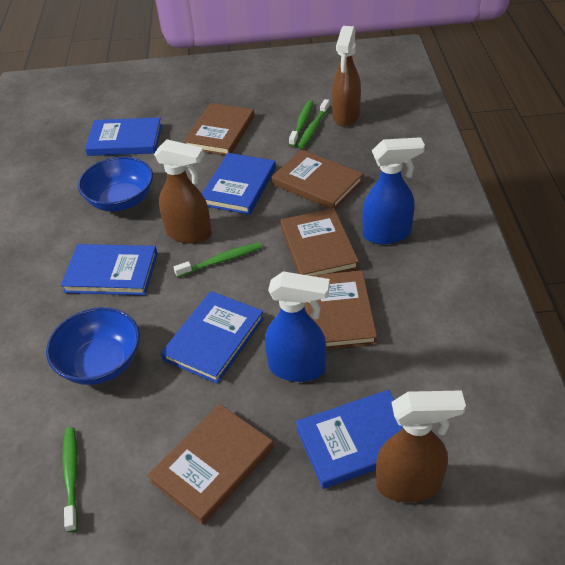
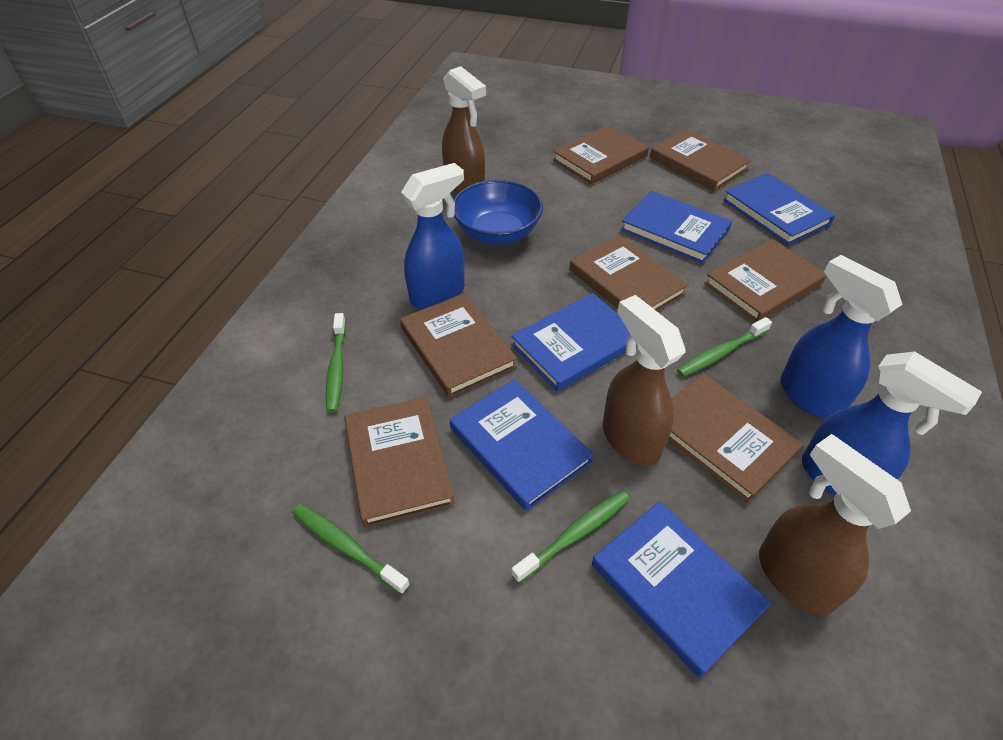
blue bowl: 2 -> 1
blue spray bottle: 2 -> 3
brown book: 5 -> 7

